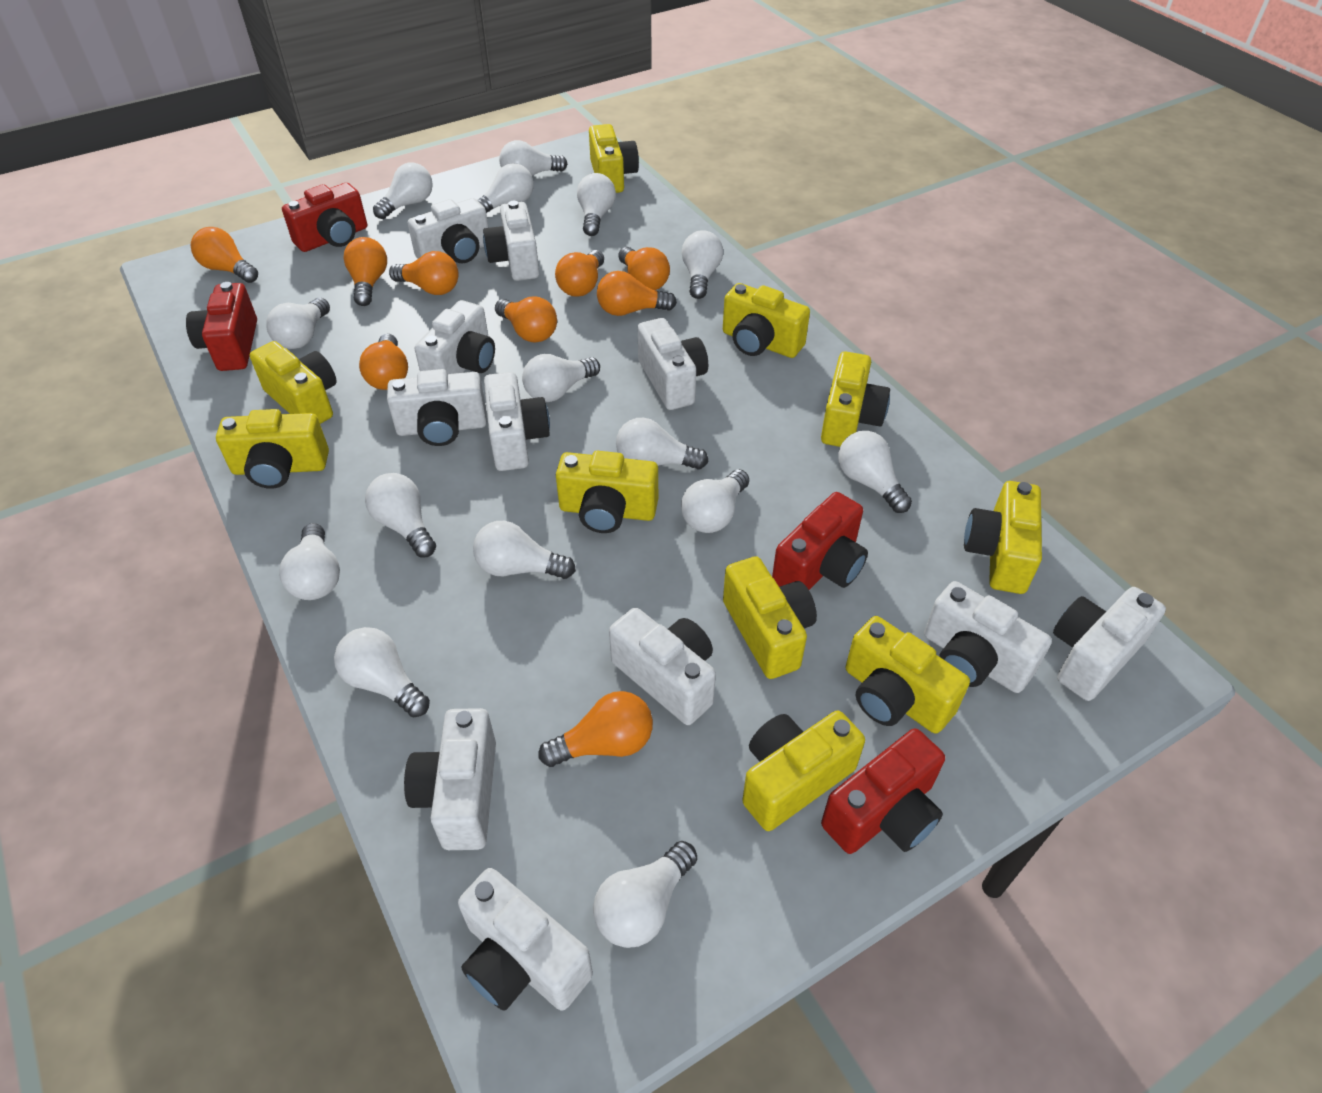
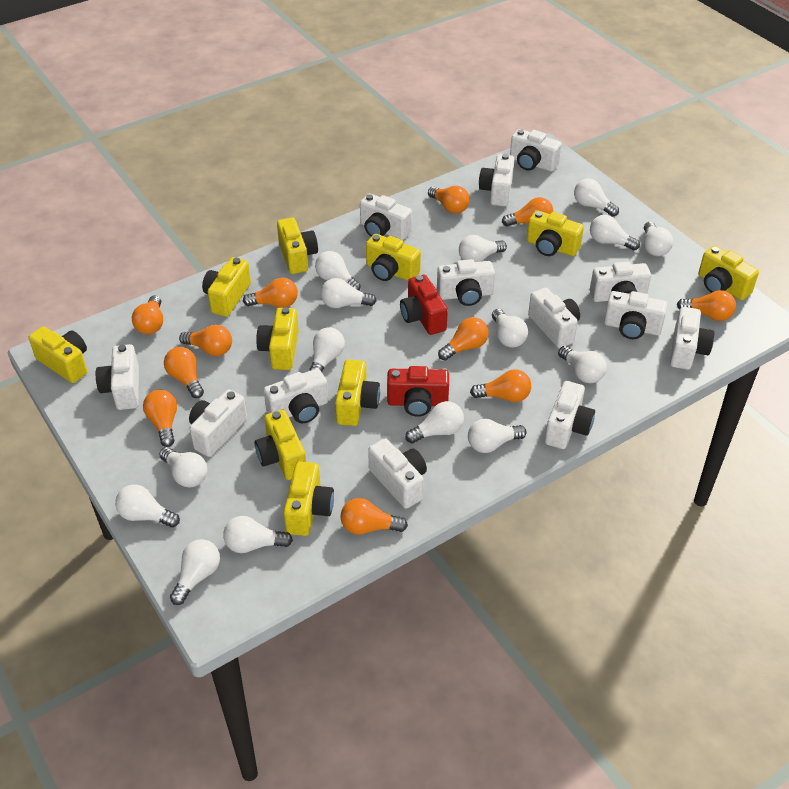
orange light bulb: 9 -> 11
red camera: 4 -> 2
white camera: 11 -> 13

